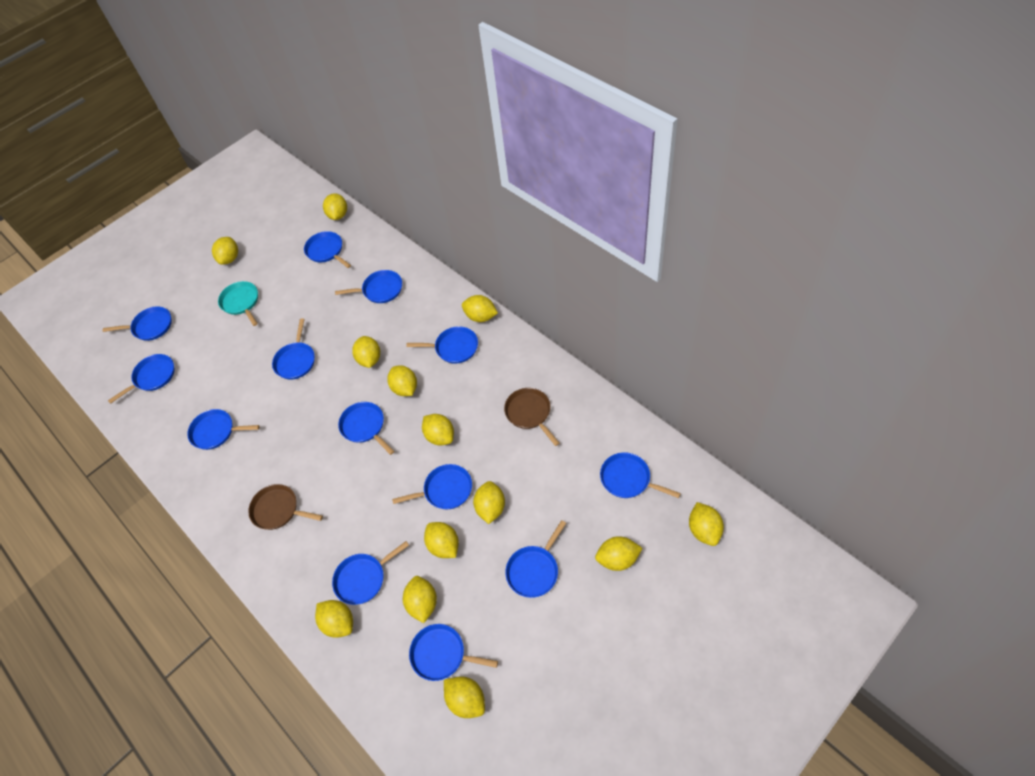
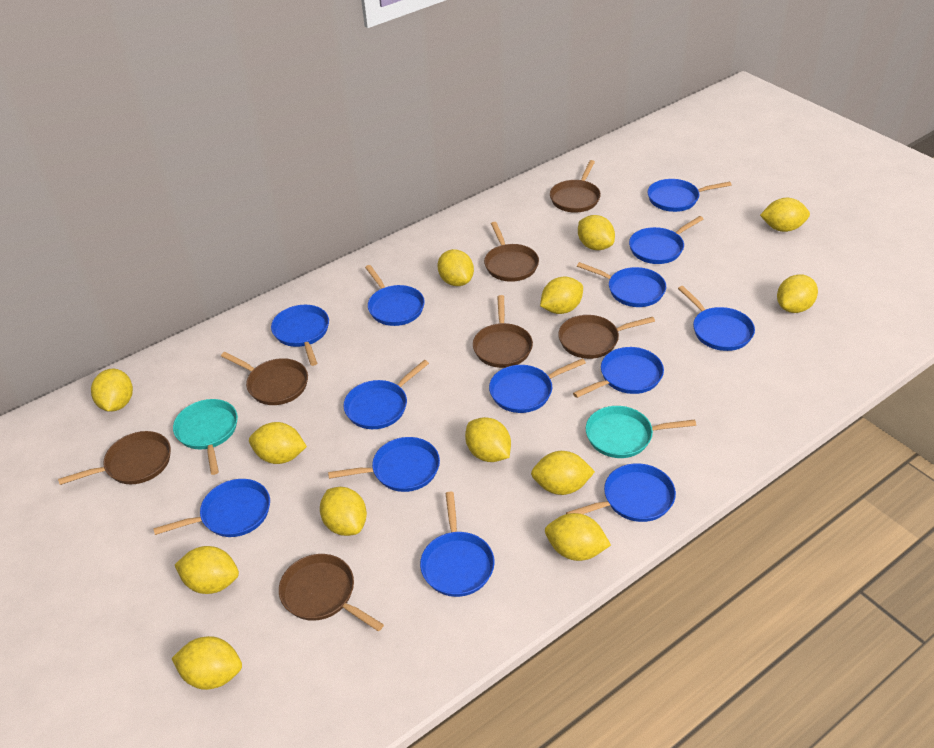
brown pan: 2 -> 7
turquoise pan: 1 -> 2

